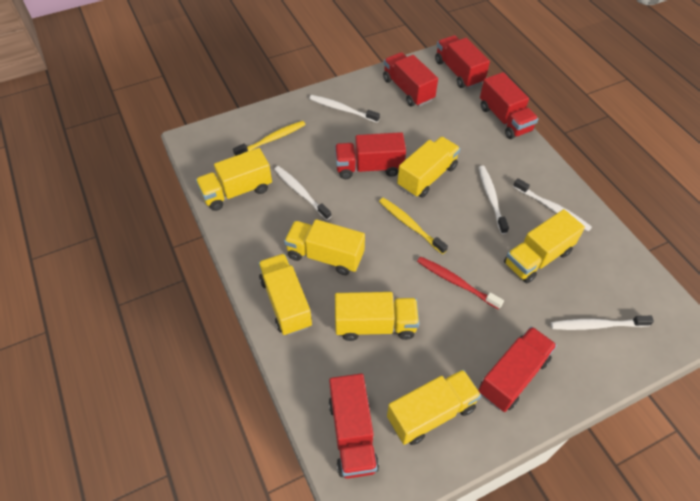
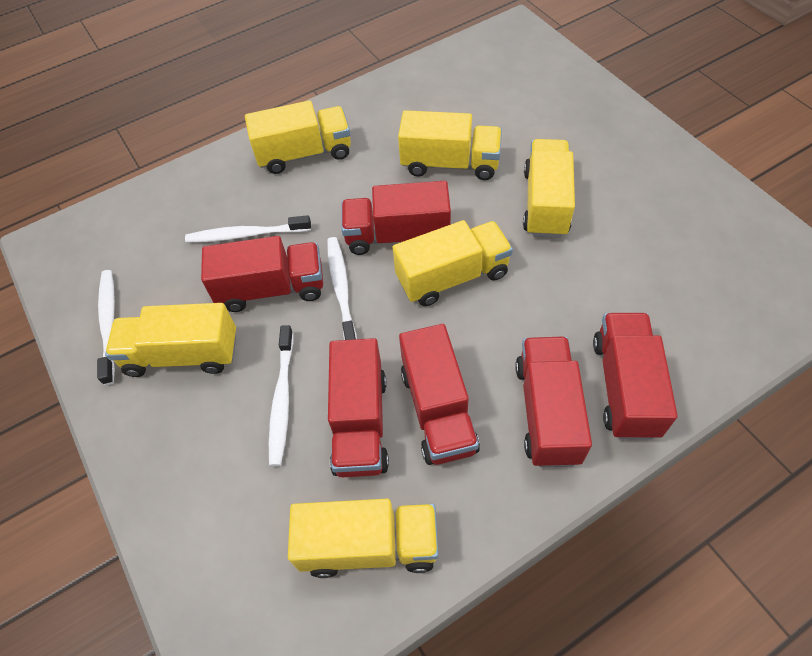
red toothbrush: 1 -> 0
white toothbrush: 5 -> 4
yellow toothbrush: 2 -> 0
yellow truck: 7 -> 6

